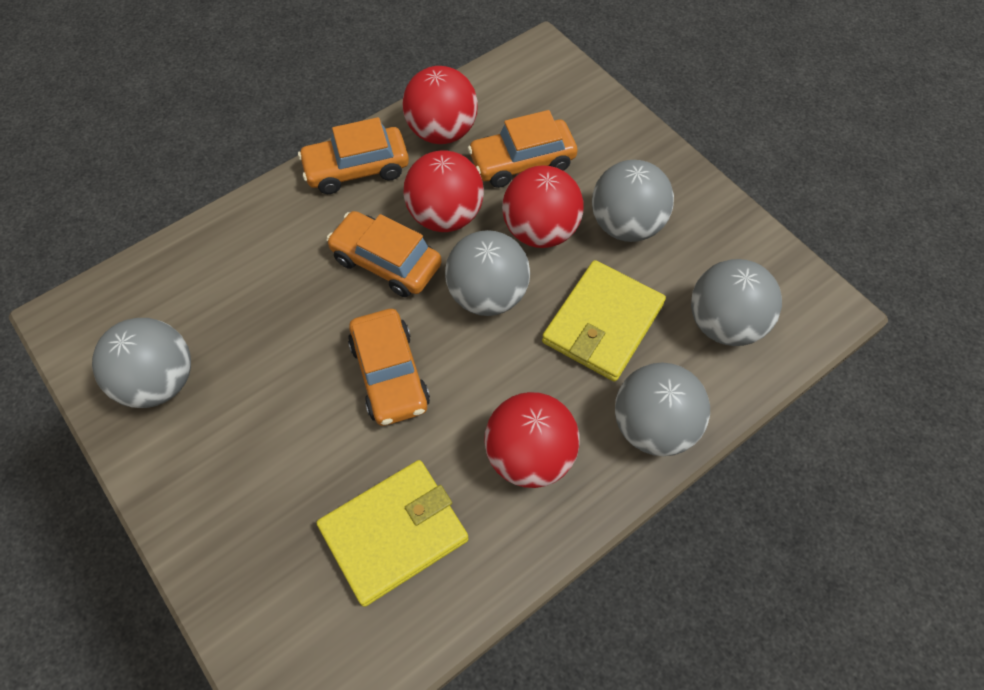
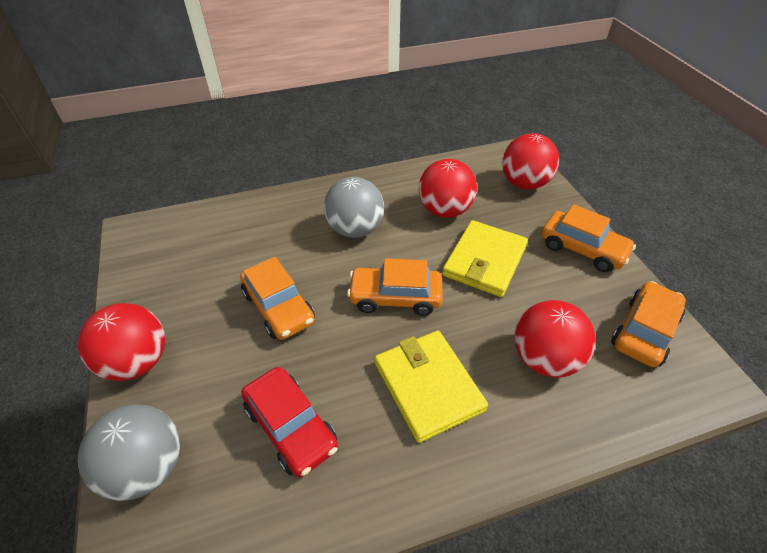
grey ball: 5 -> 2
red car: 0 -> 1

